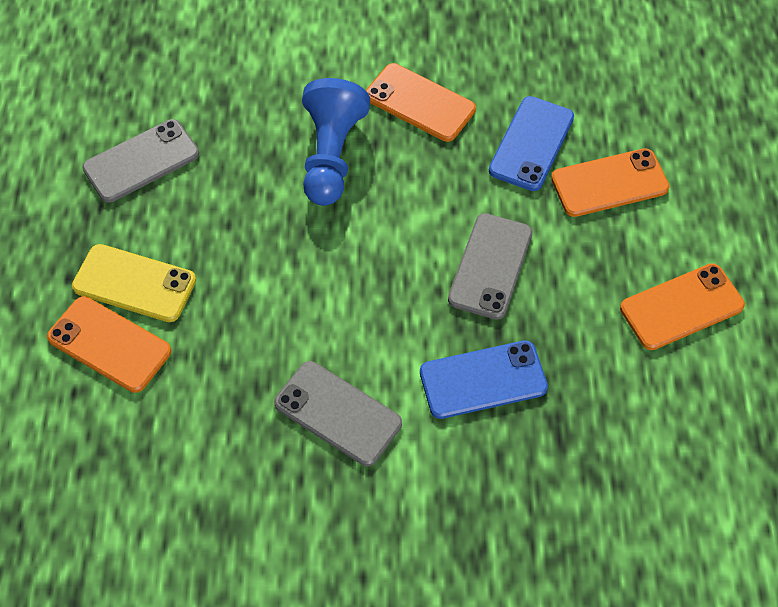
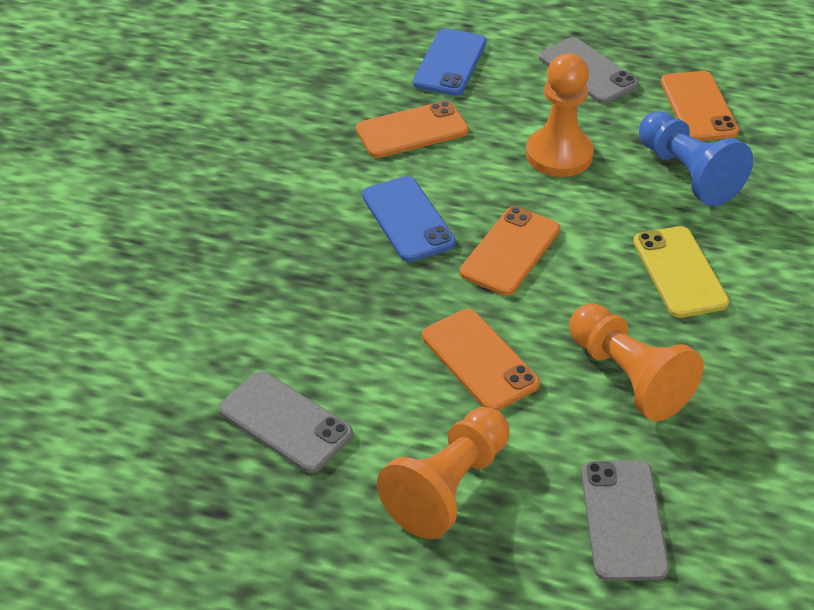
orange pawn: 0 -> 3

